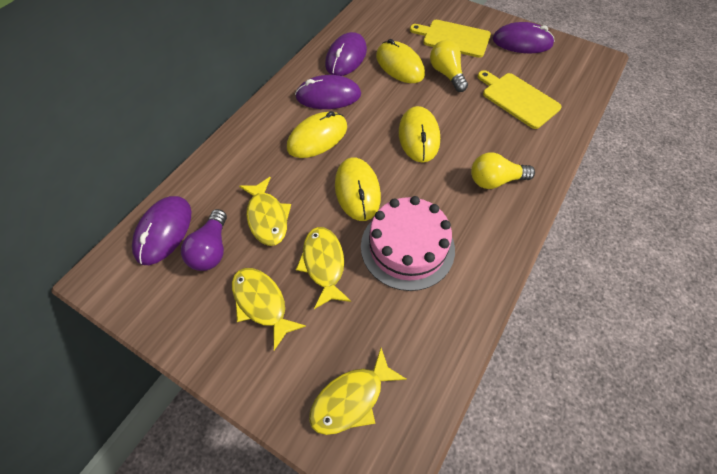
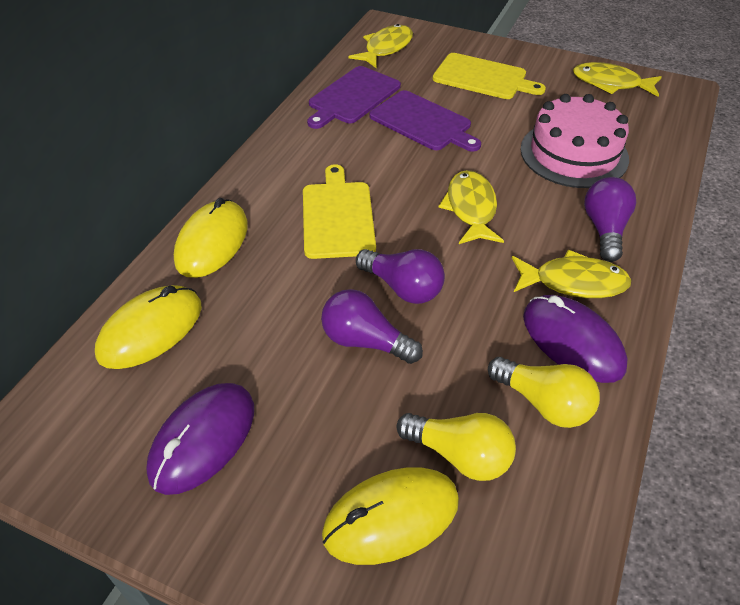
purple cutting board: 0 -> 2
purple light bulb: 1 -> 3
purple mouse: 4 -> 2
yellow mouse: 4 -> 3

